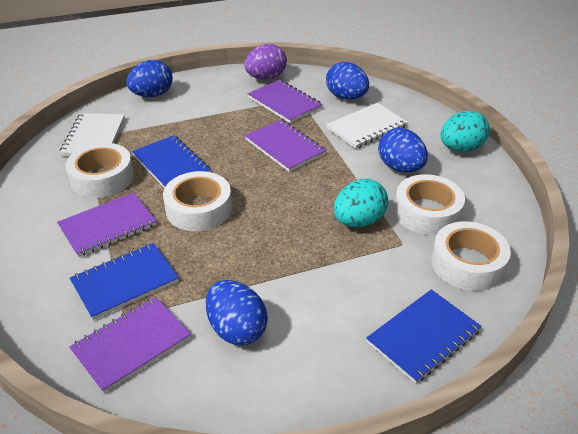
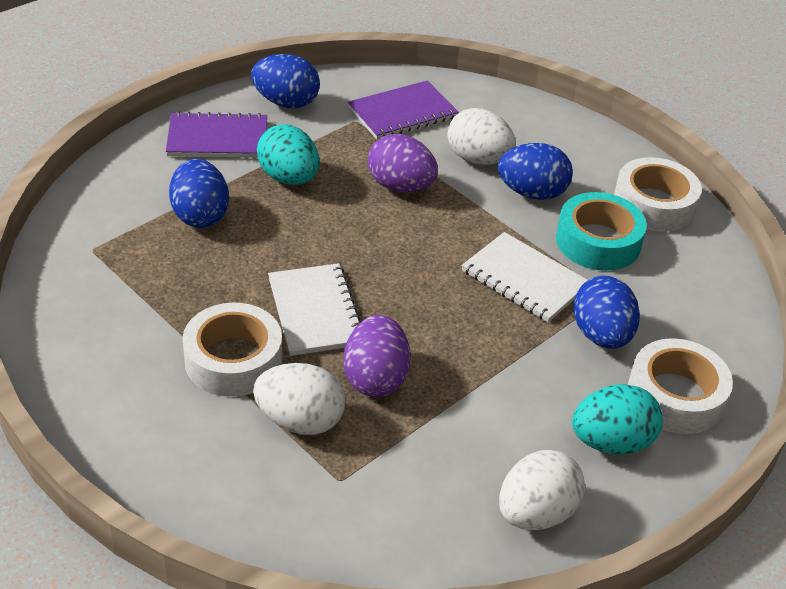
blue notebook: 3 -> 0
purple egg: 1 -> 2
purple notebook: 4 -> 2
turquoise tape: 0 -> 1
white egg: 0 -> 3
white tape: 4 -> 3

